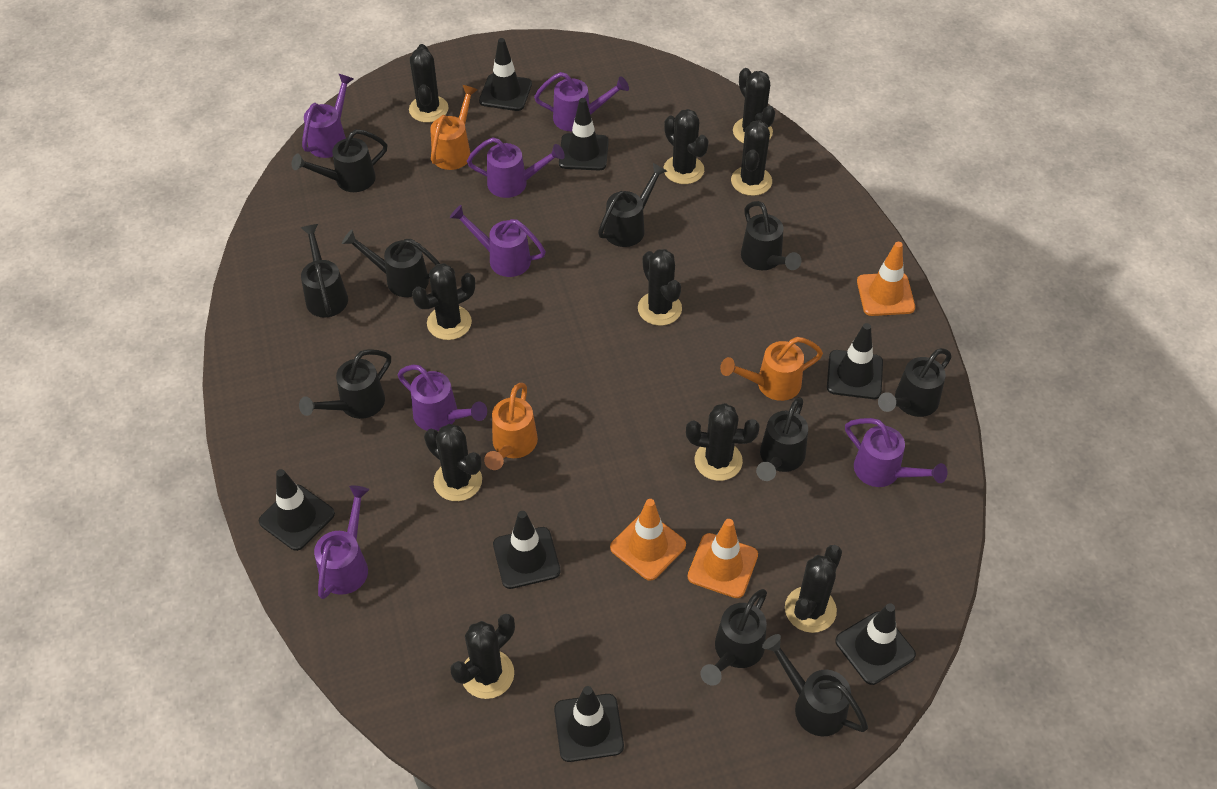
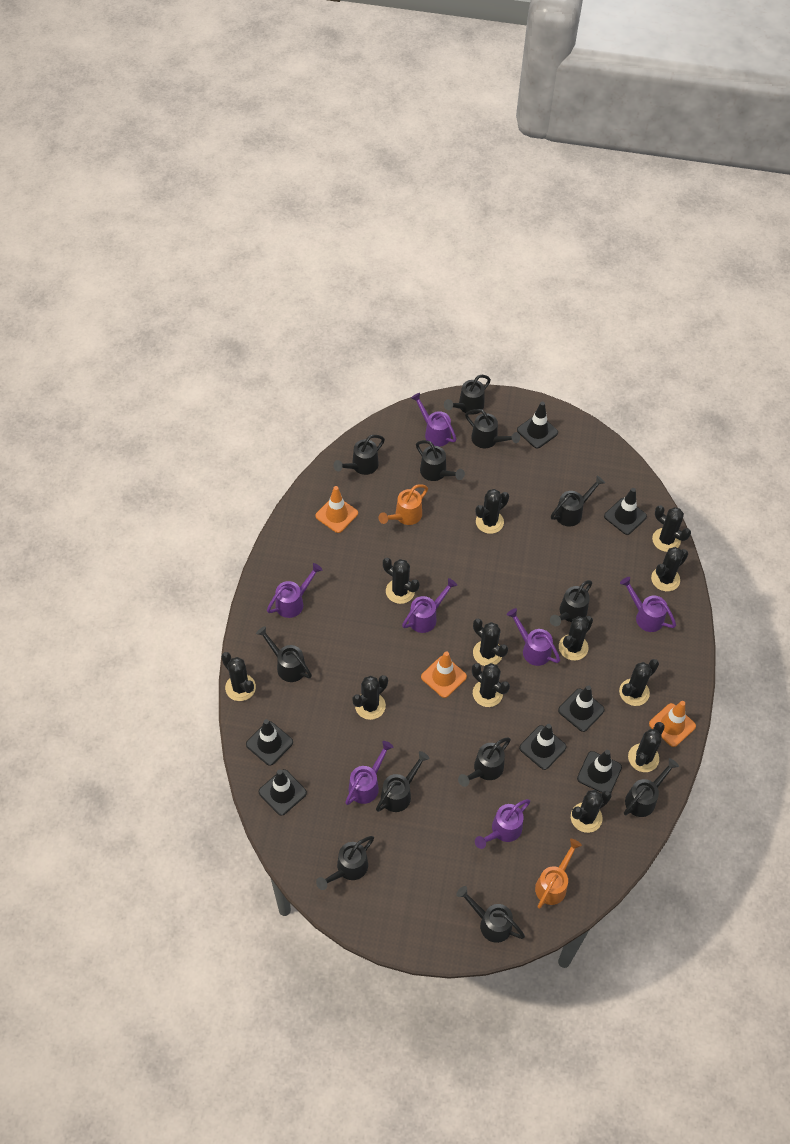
black cactus: 10 -> 12
black watering can: 10 -> 12
orange watering can: 3 -> 2

